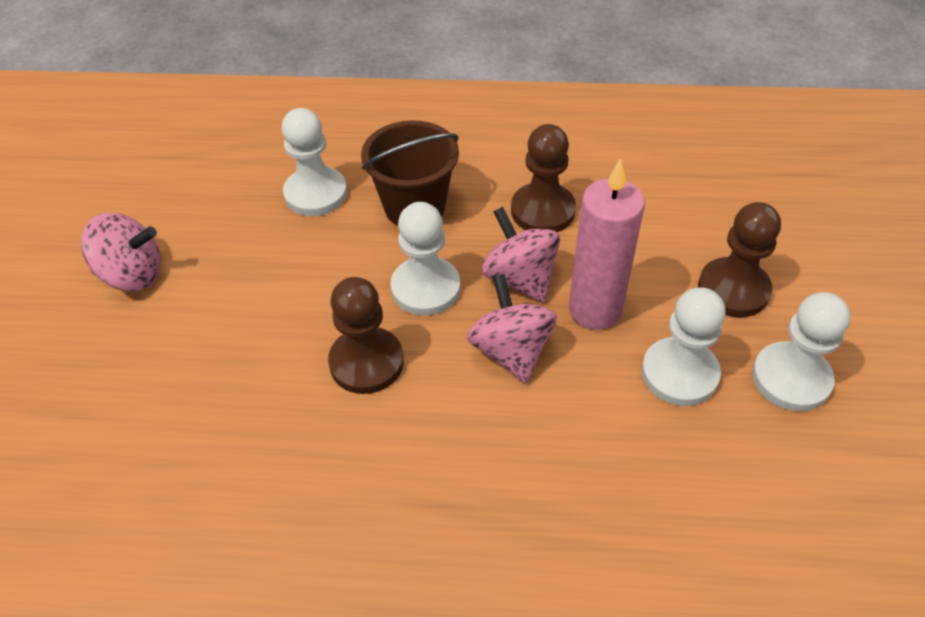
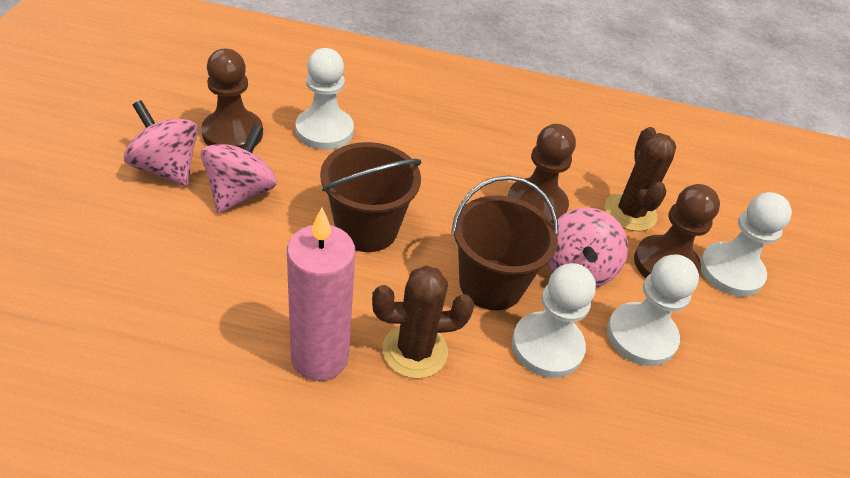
brown bucket: 1 -> 2
brown cactus: 0 -> 2

